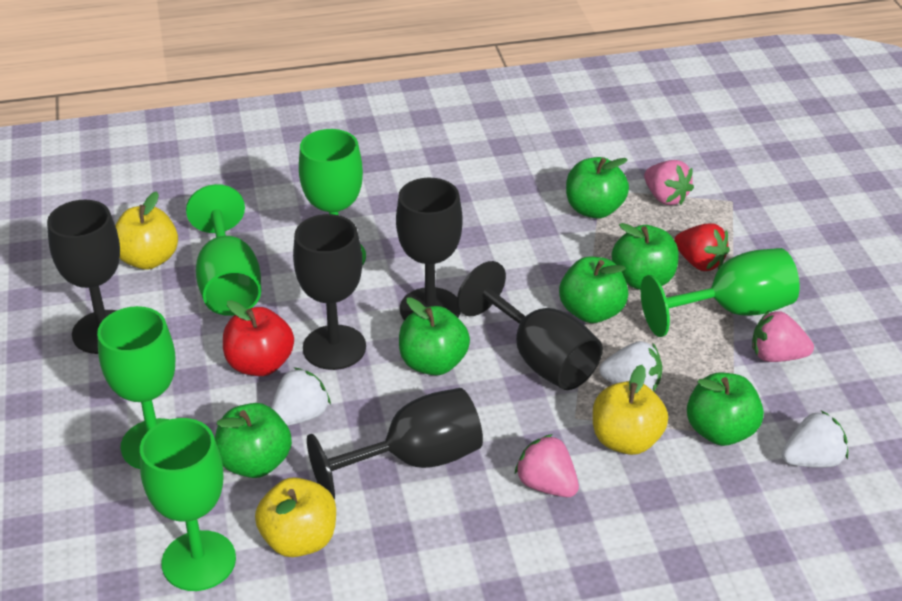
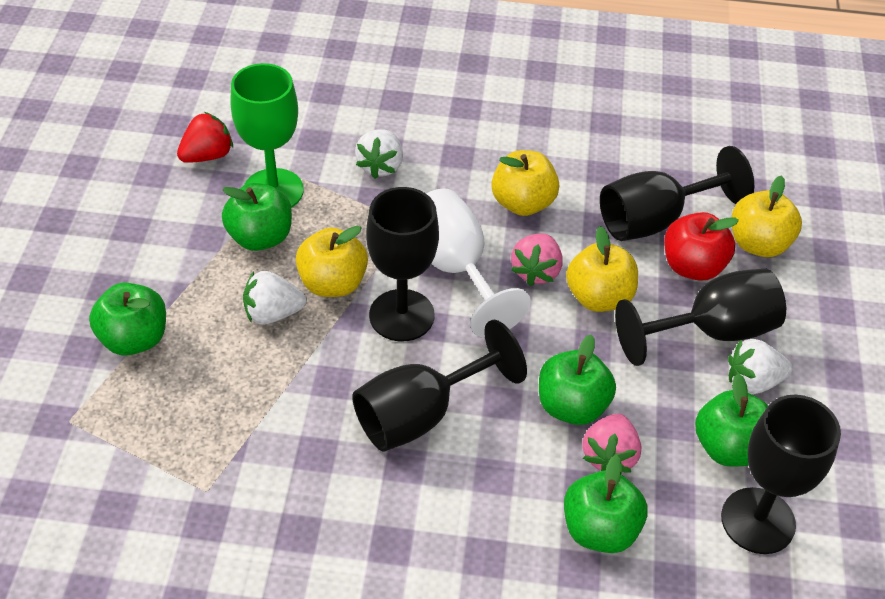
green apple: 6 -> 5
green goblet: 5 -> 1
pink strawberry: 3 -> 2
white goblet: 0 -> 1
yellow apple: 3 -> 4

